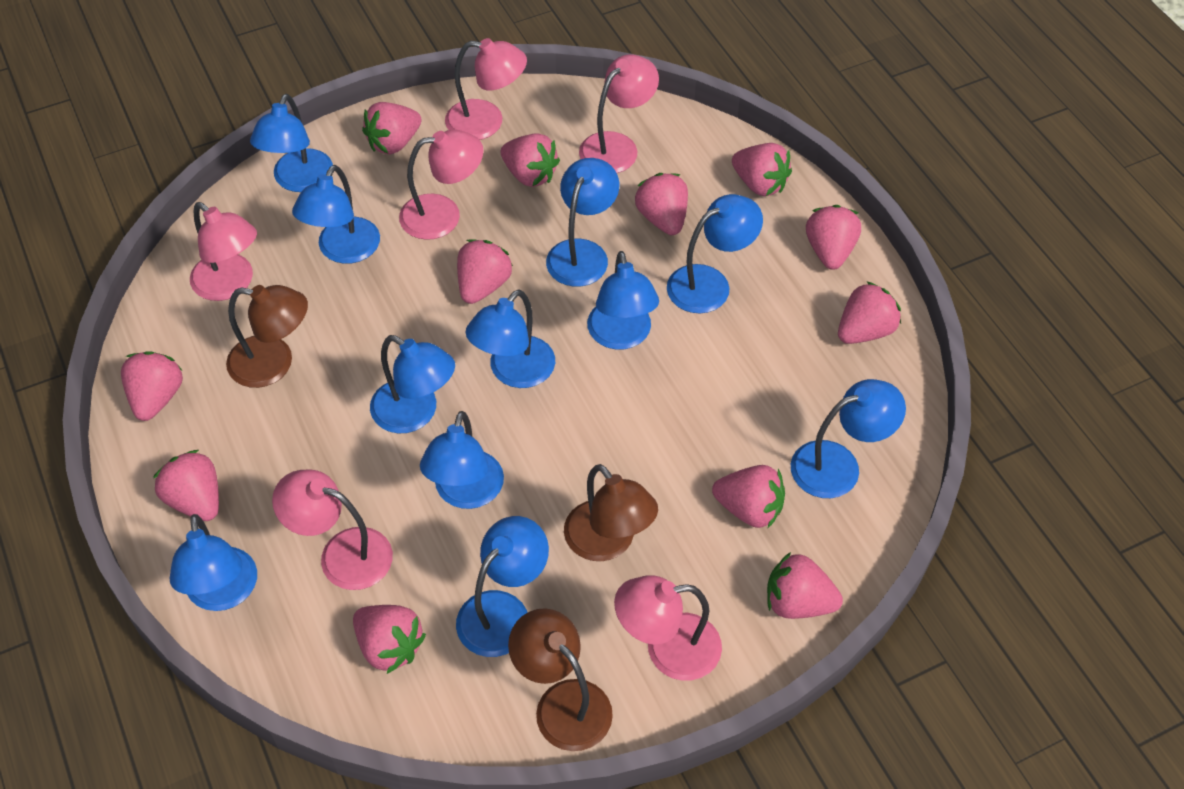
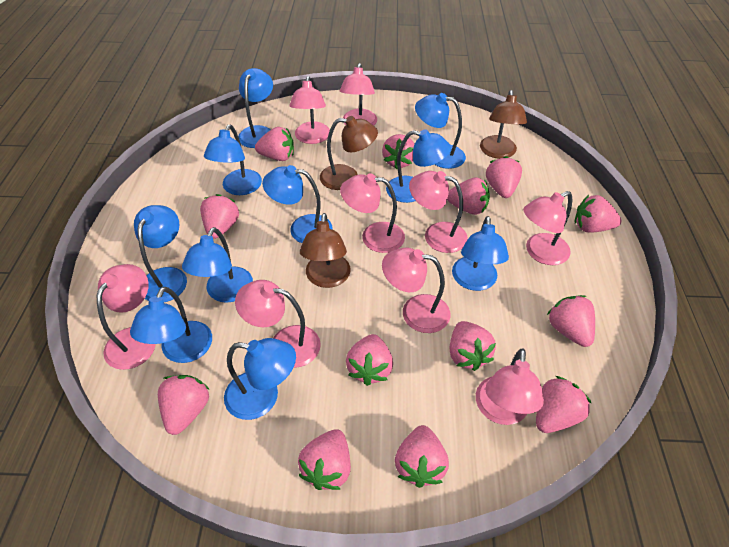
blue lamp: 11 -> 10
pink lamp: 6 -> 9
pink strawberry: 12 -> 13

